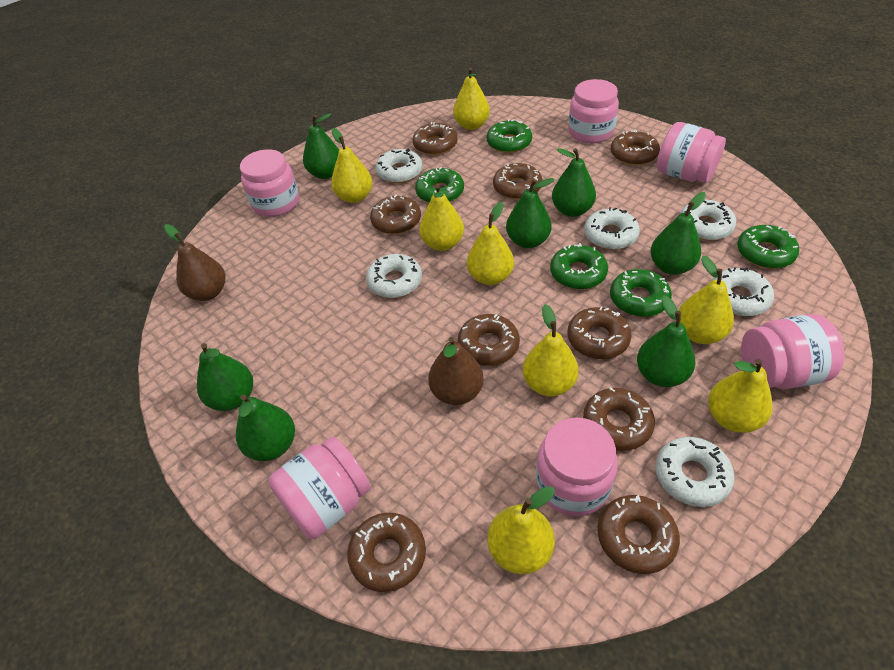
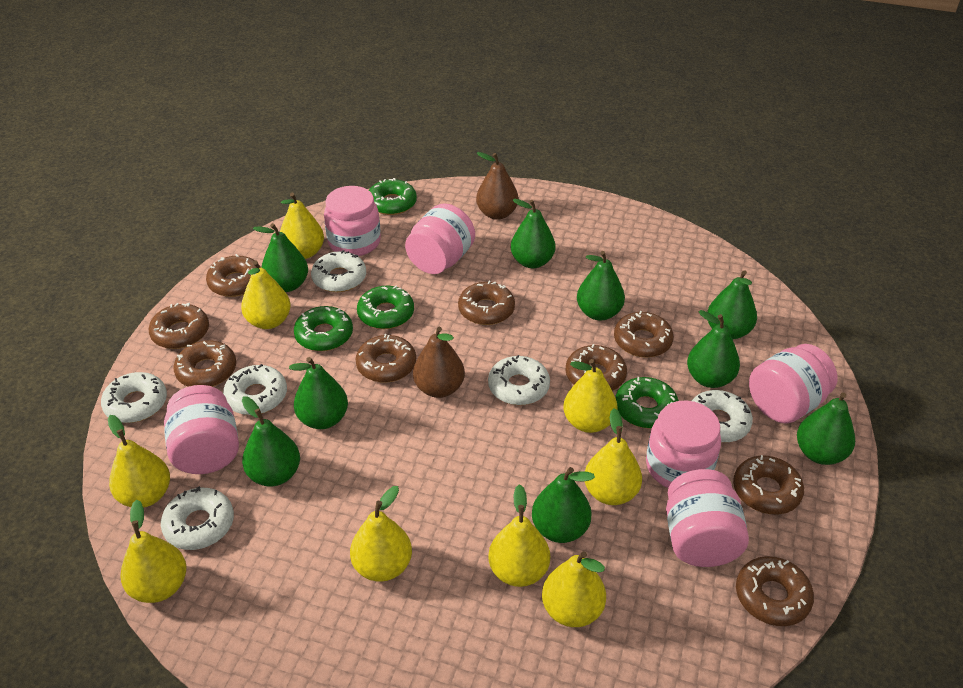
green donut: 5 -> 4
green pear: 7 -> 9
yellow pear: 8 -> 9

